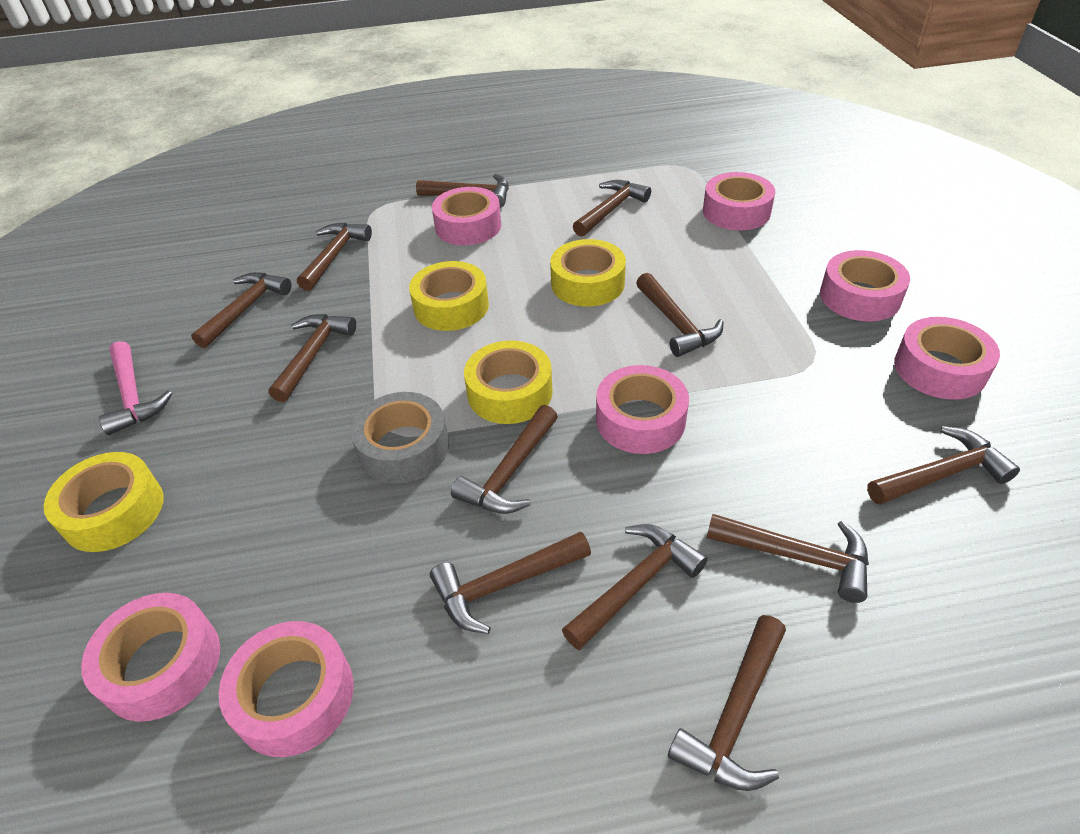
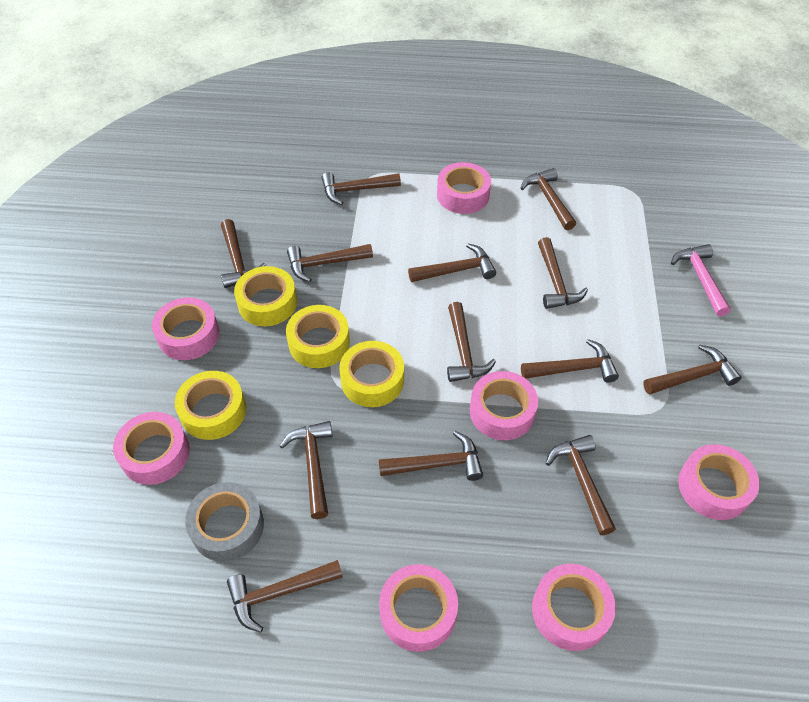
brown hammer: 12 -> 13

